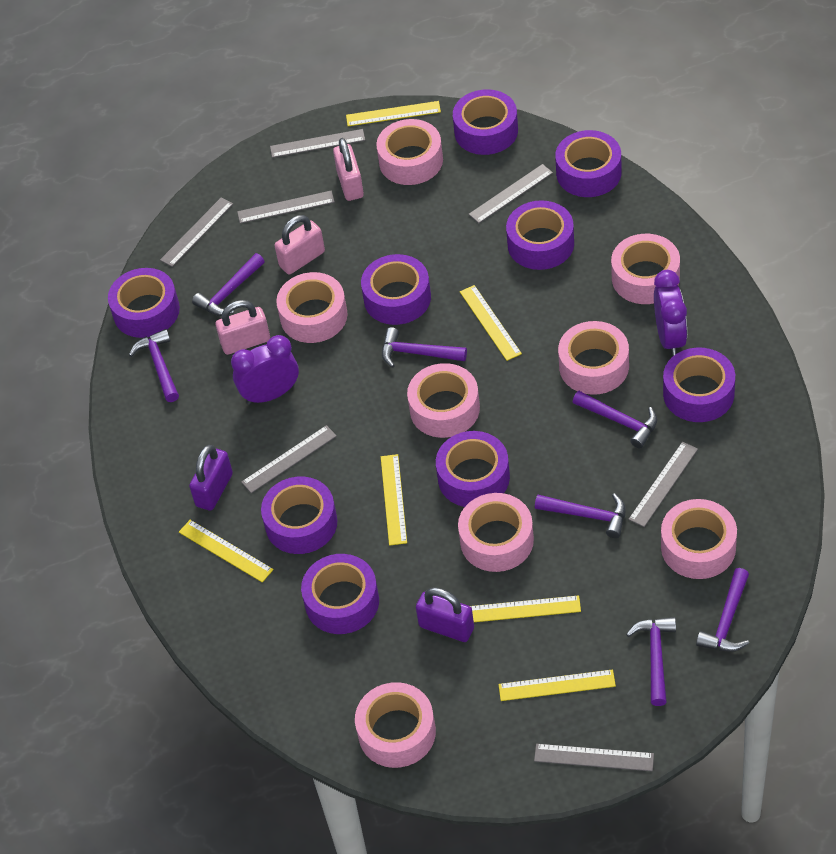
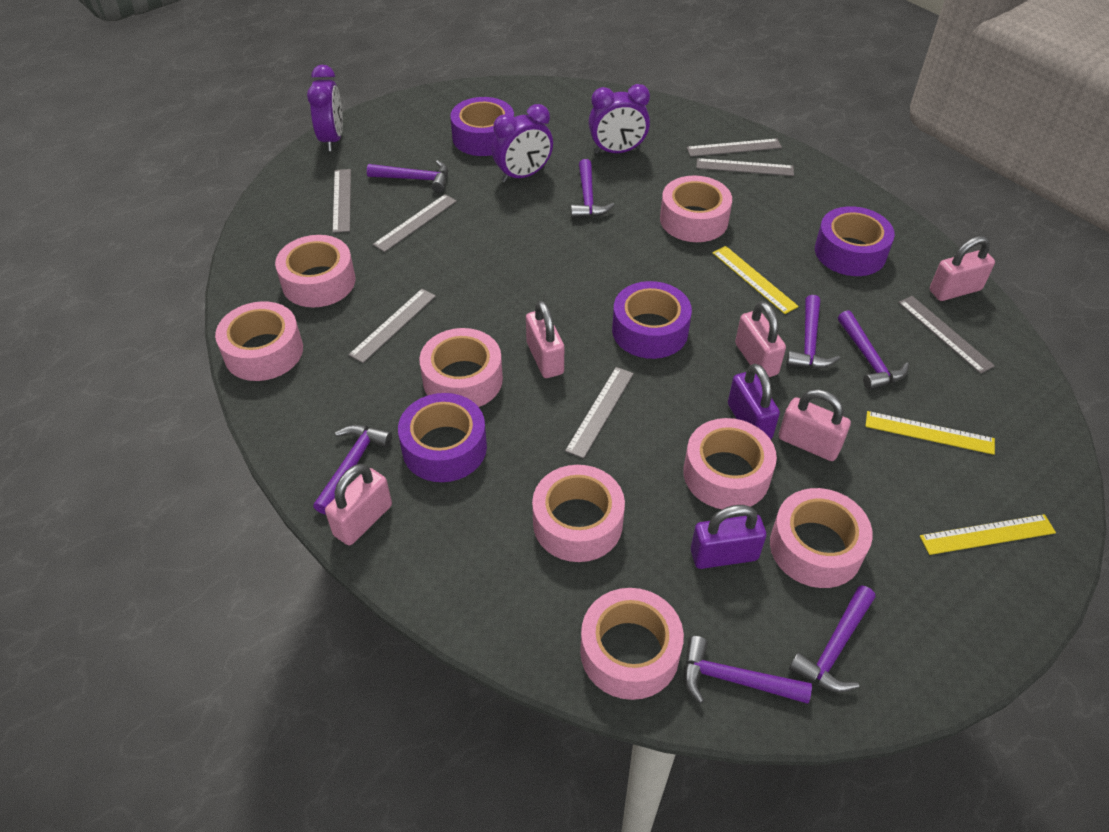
pink padlock: 3 -> 5
purple clock: 2 -> 3
purple tape: 9 -> 4
yellow ruler: 6 -> 3

